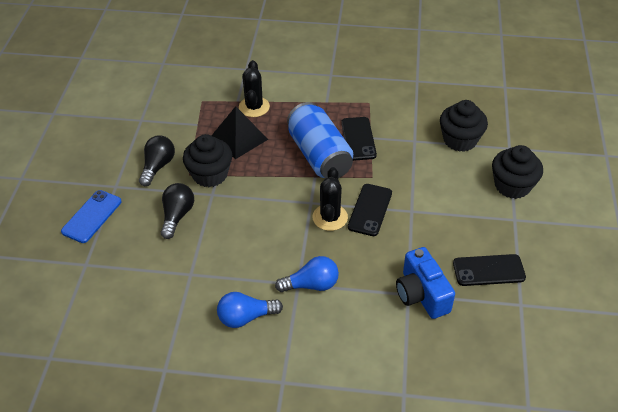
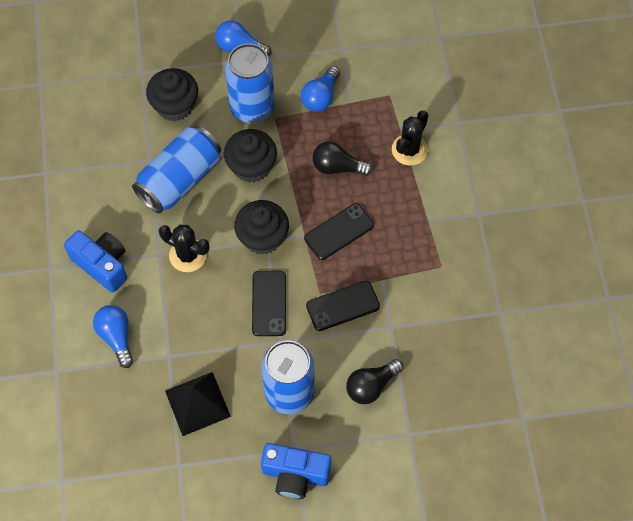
blue camera: 1 -> 2
blue can: 1 -> 3
blue light bulb: 2 -> 3
blue phone: 1 -> 0

